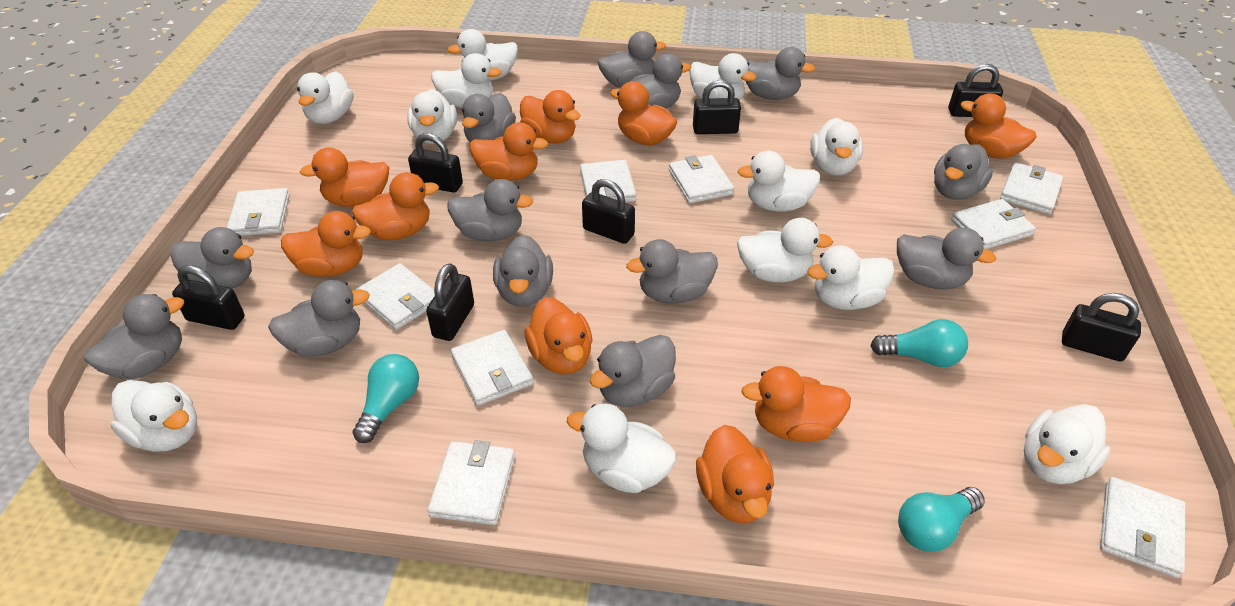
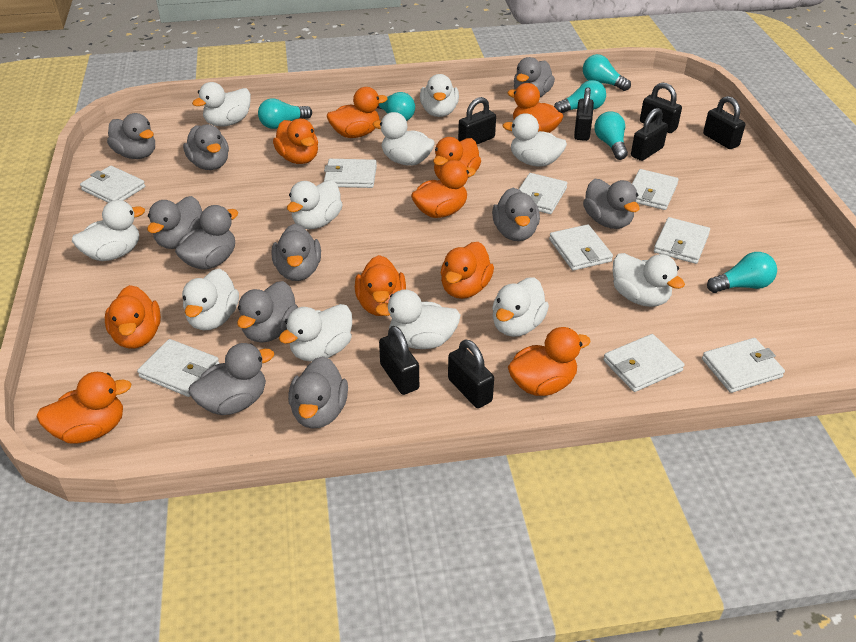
grey duck: 13 -> 11
turquoise light bulb: 3 -> 6
white duck: 12 -> 11

